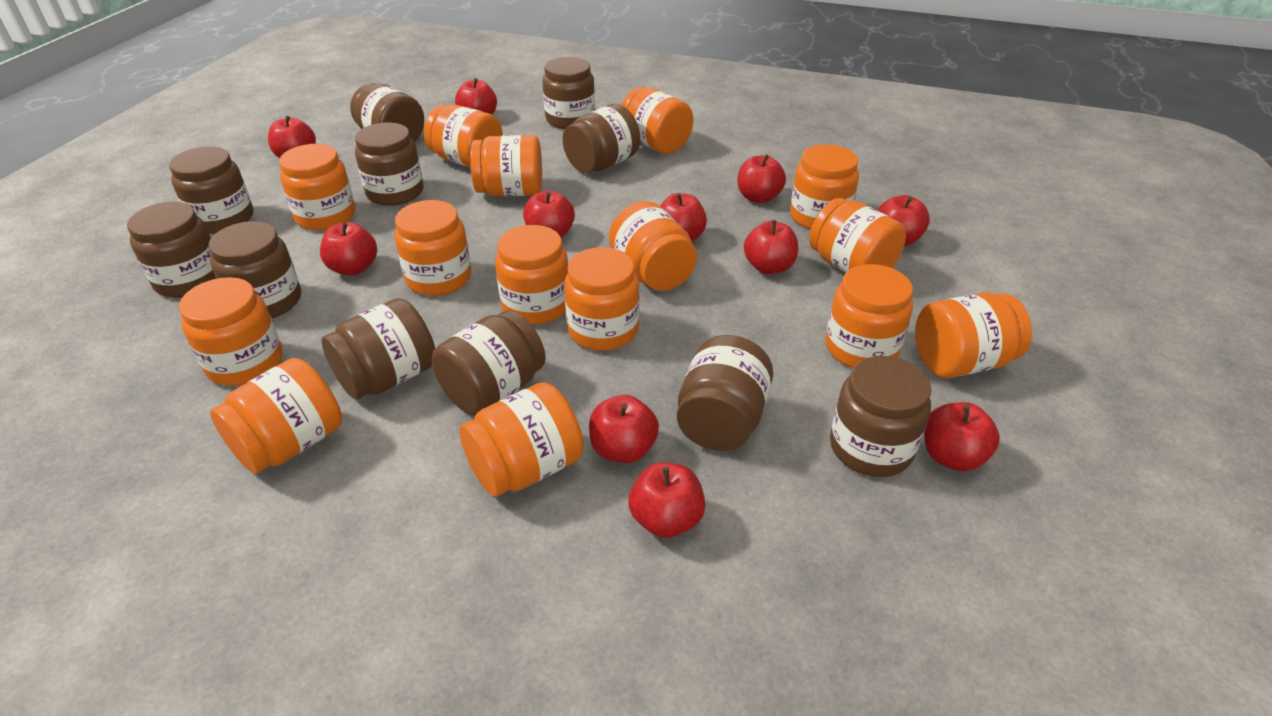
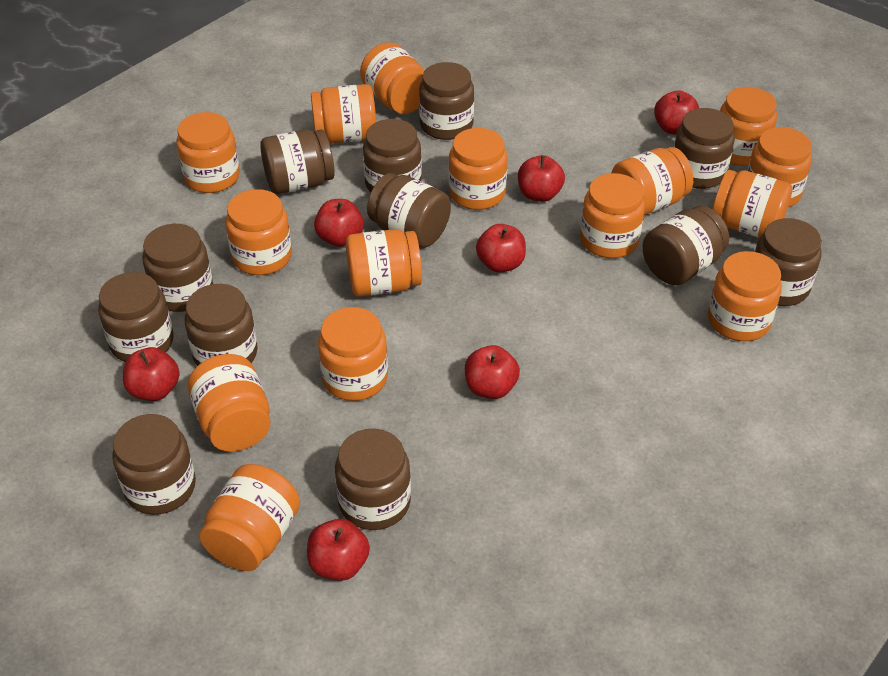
brown jar: 11 -> 12
red apple: 11 -> 7

